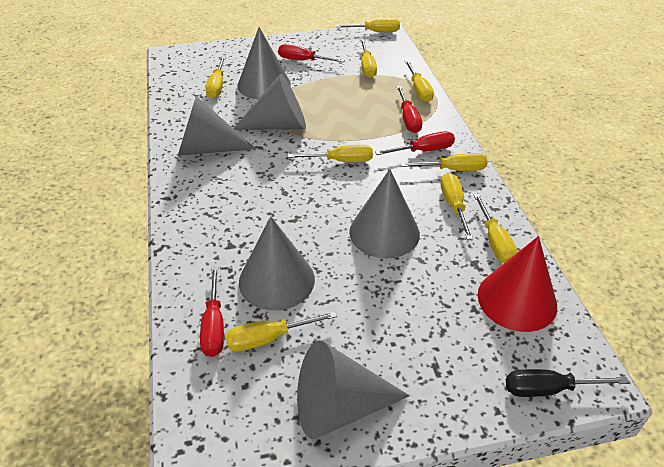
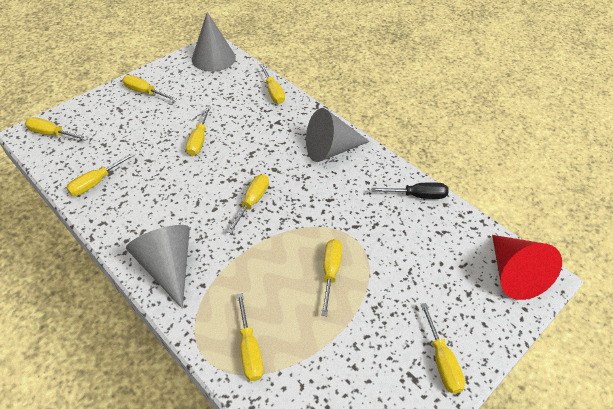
grey cone: 6 -> 3
red screwdriver: 4 -> 0

